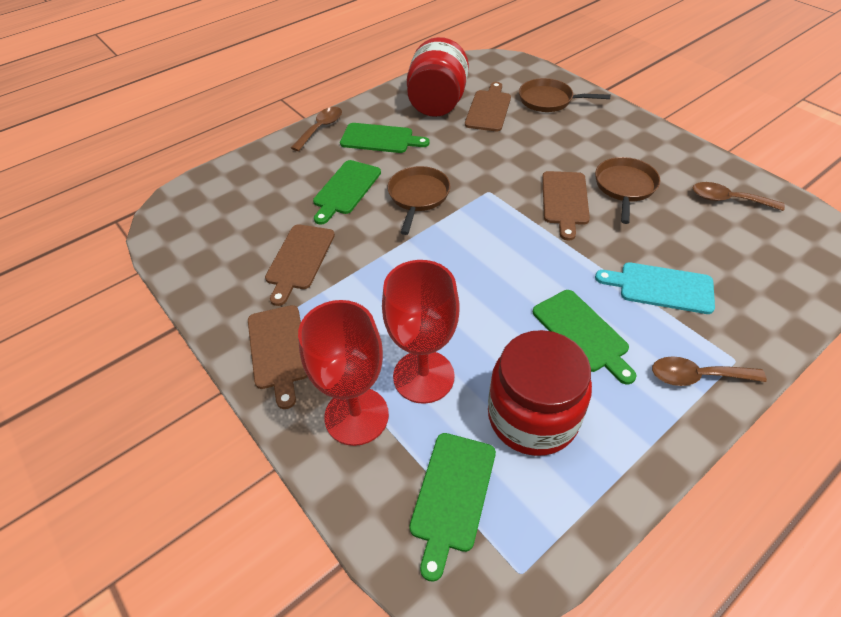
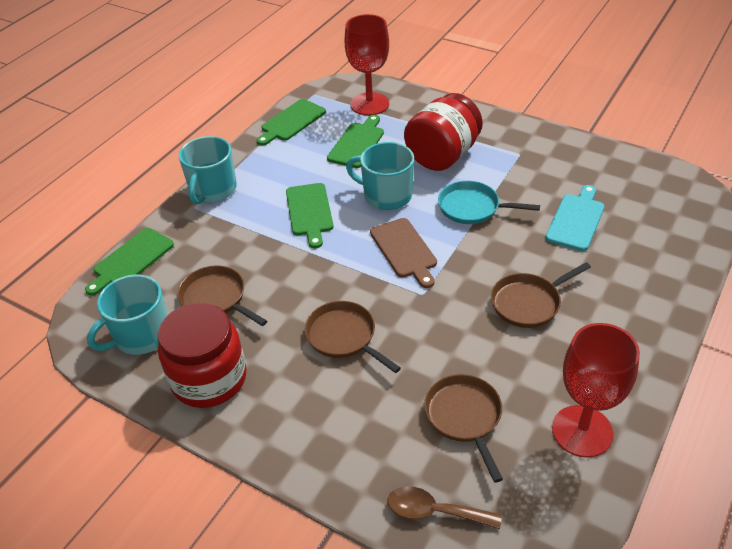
brown cutting board: 4 -> 1
brown pan: 3 -> 4
brown spoon: 3 -> 1
turquoise mug: 0 -> 3
turquoise pan: 0 -> 1

